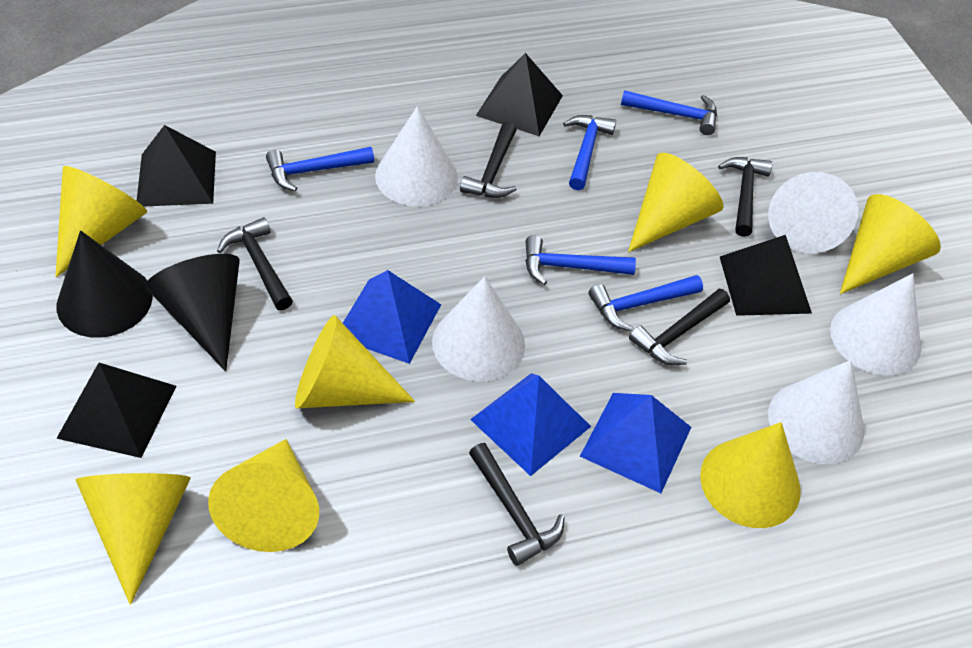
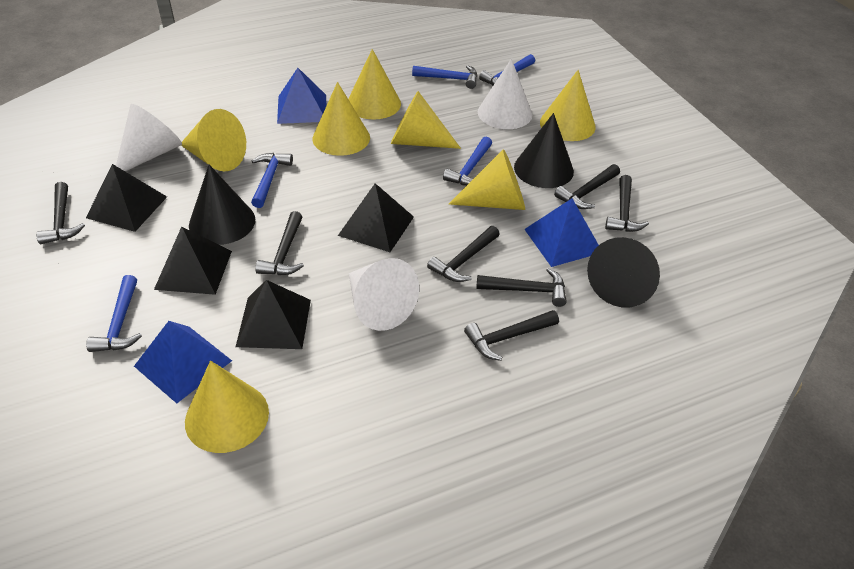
black cone: 2 -> 3
black hammer: 5 -> 7
white cone: 5 -> 3

